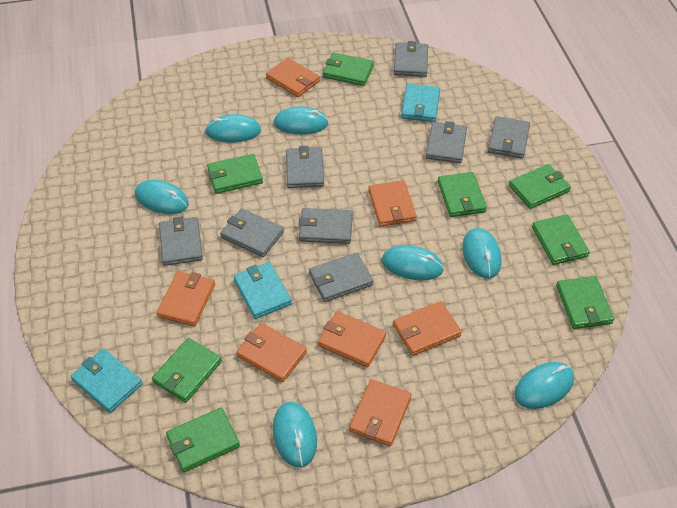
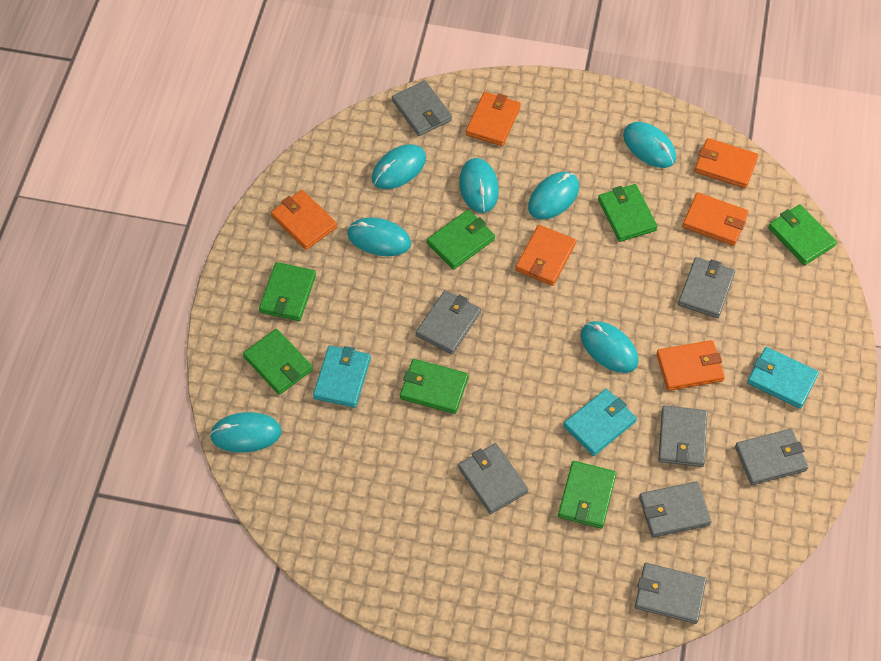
green wallet: 8 -> 7
orange wallet: 7 -> 6

